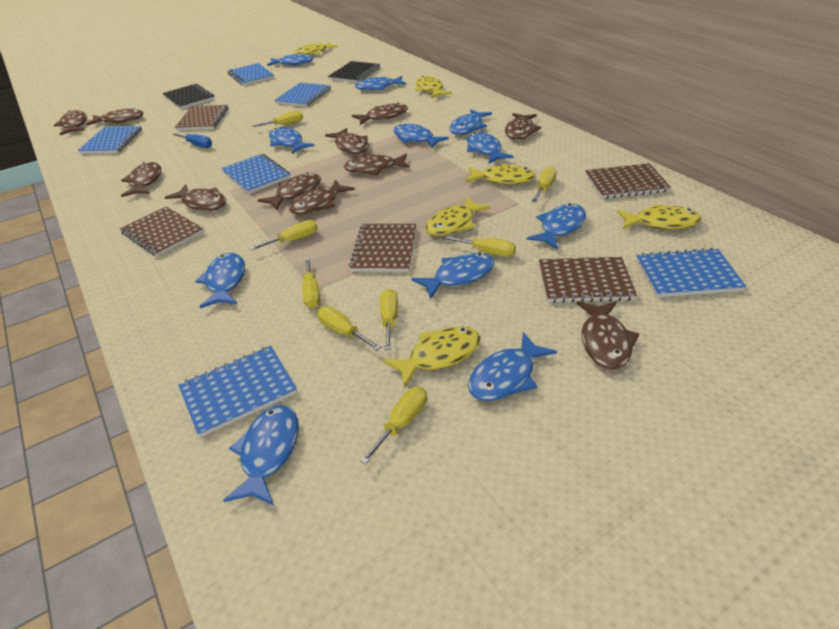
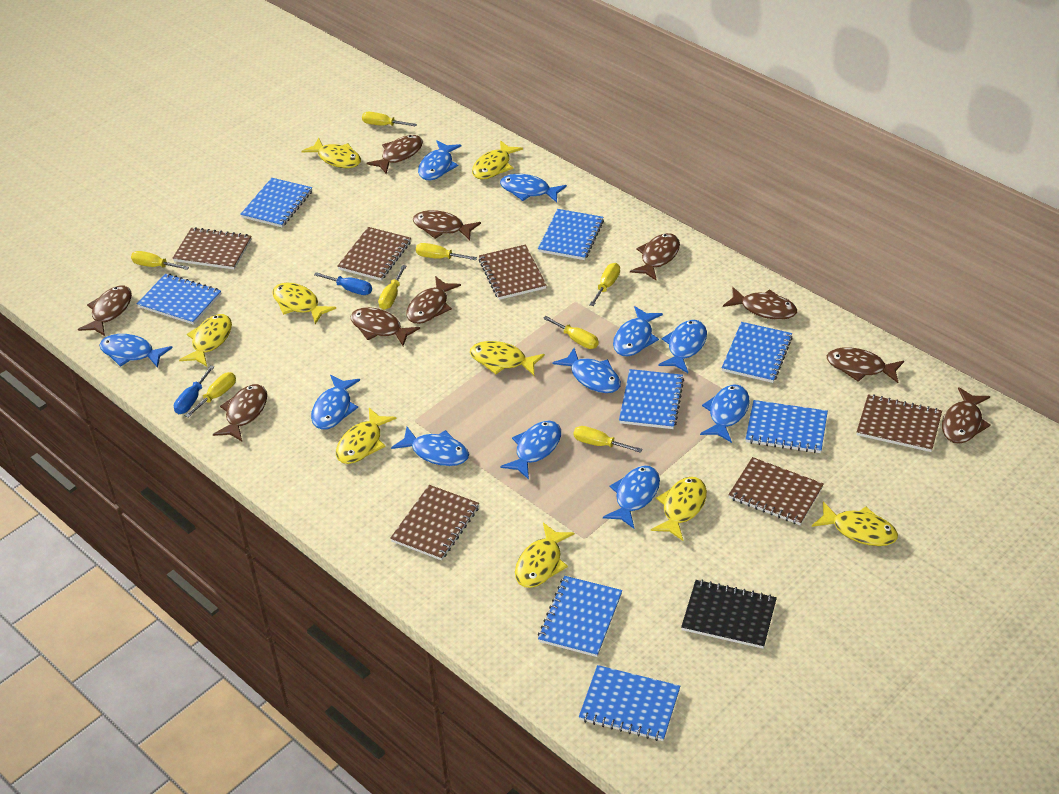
black notebook: 2 -> 1
blue notebook: 6 -> 8
blue screwdriver: 1 -> 2
brown fish: 11 -> 10
brown notebook: 5 -> 6
yellow fish: 6 -> 9

